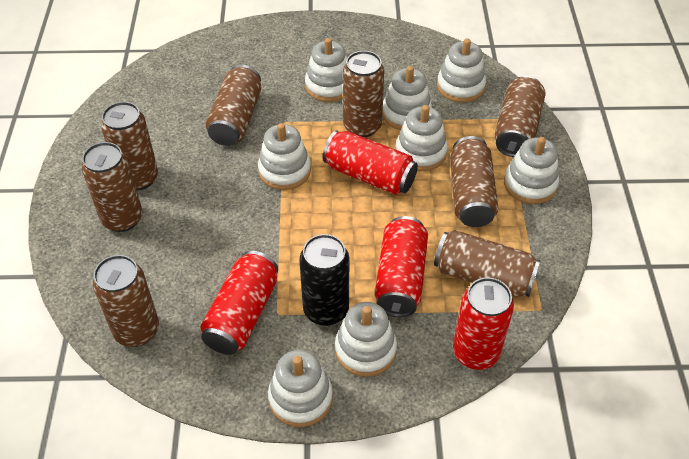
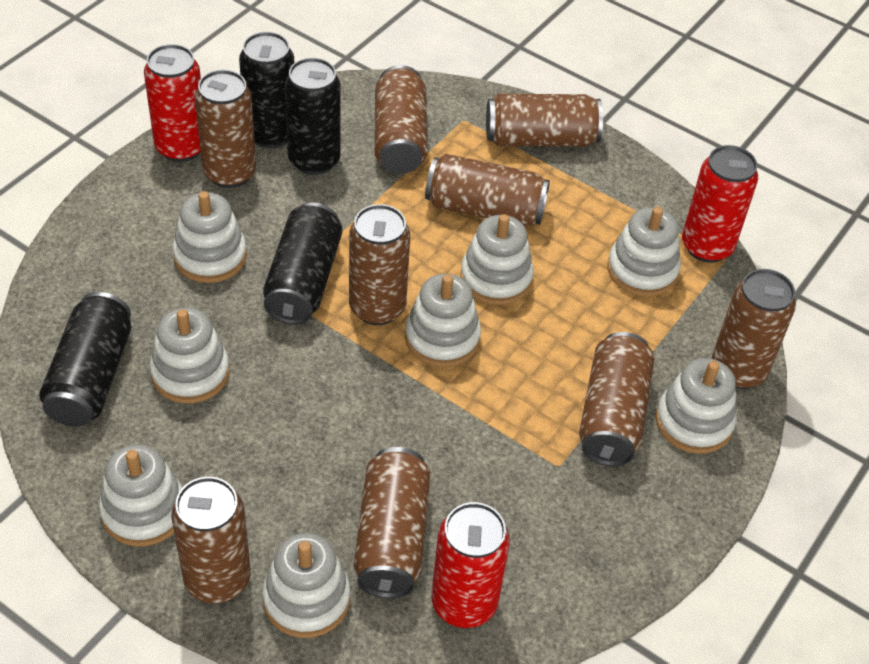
black can: 1 -> 4
brown can: 8 -> 9
red can: 4 -> 3

